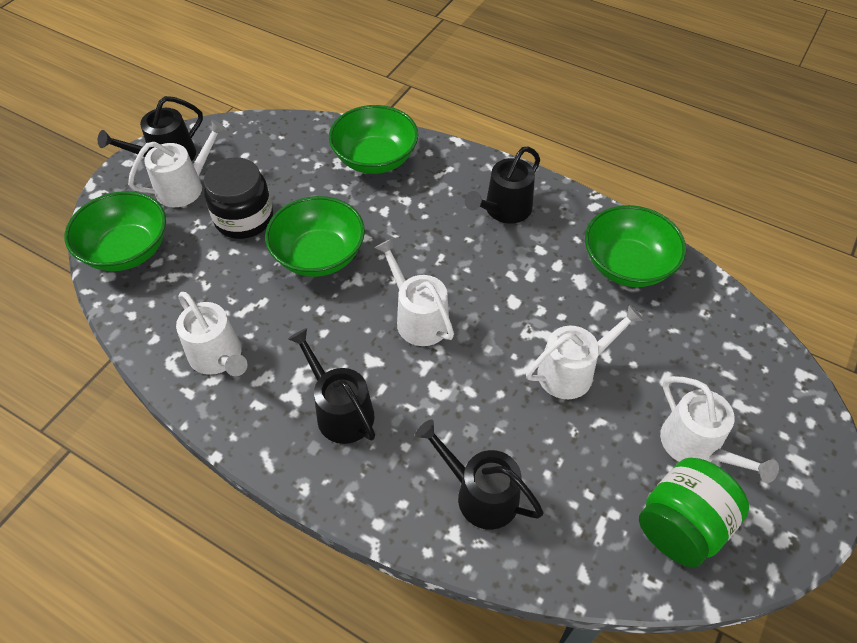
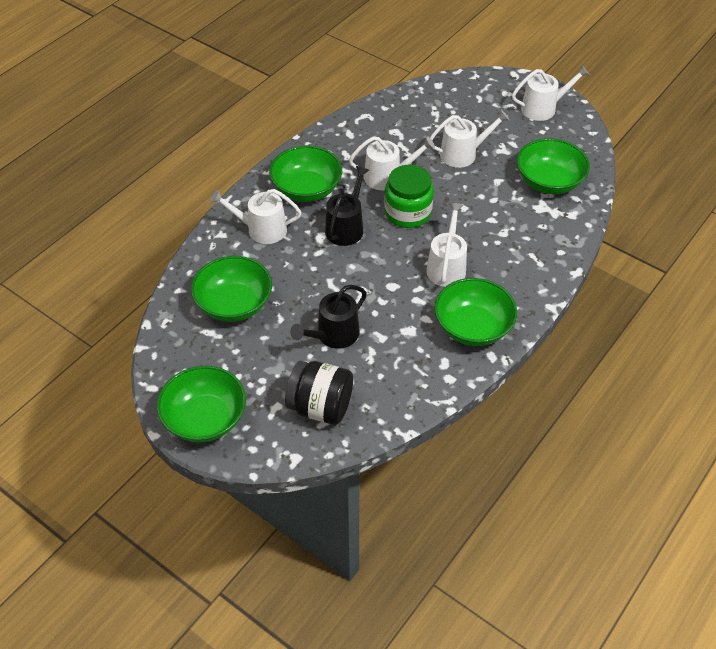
black watering can: 4 -> 2
green bowl: 4 -> 5

